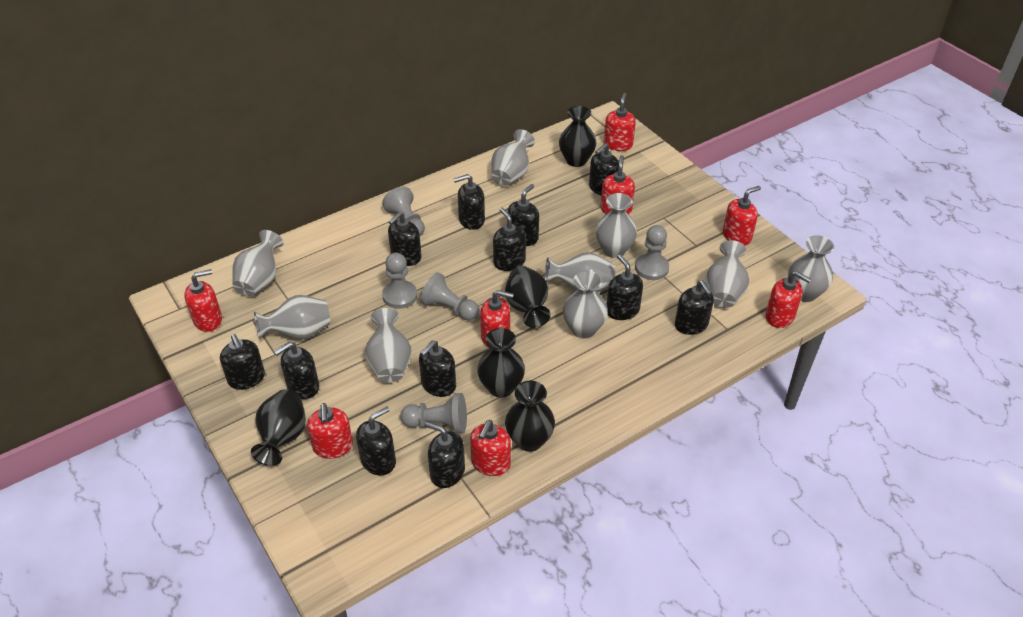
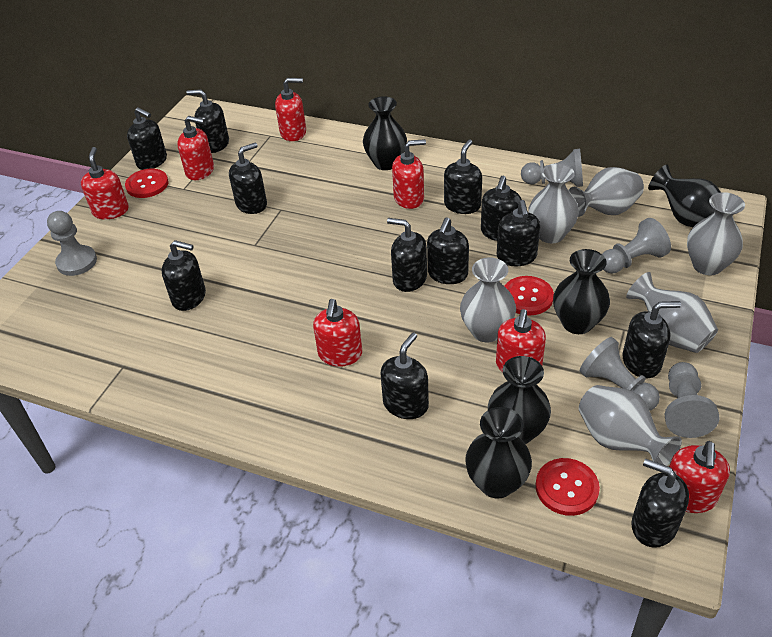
grey vase: 9 -> 6
red button: 0 -> 3
red soap dispenser: 8 -> 7

